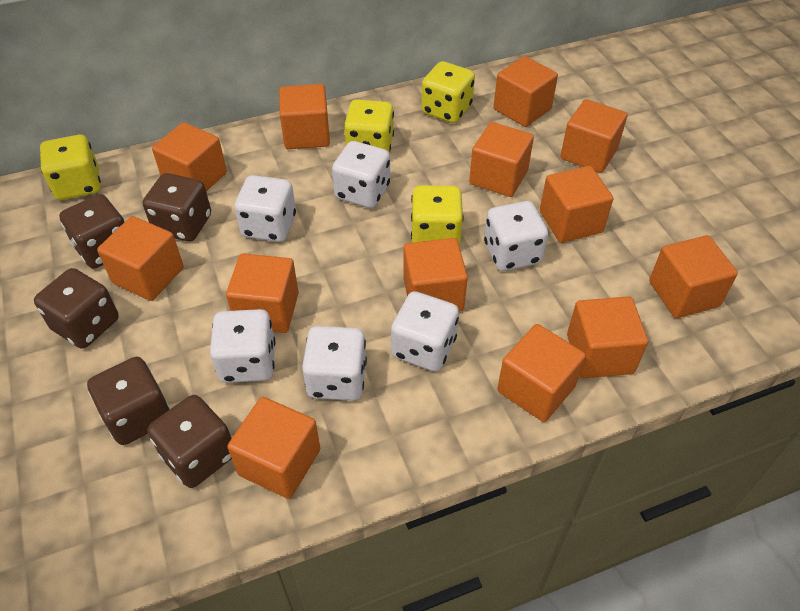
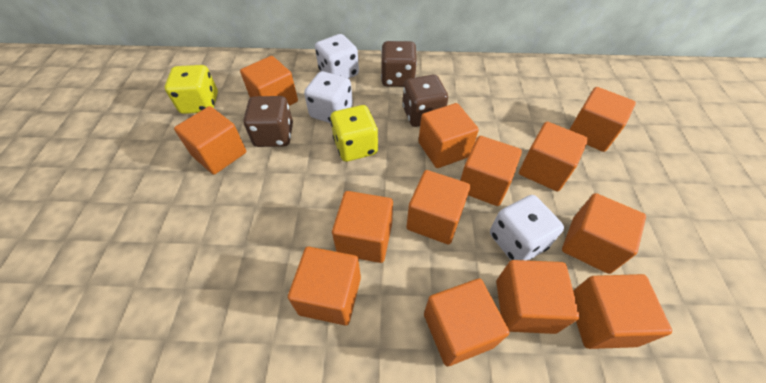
brown dice: 5 -> 3
white dice: 6 -> 3
yellow dice: 4 -> 2

